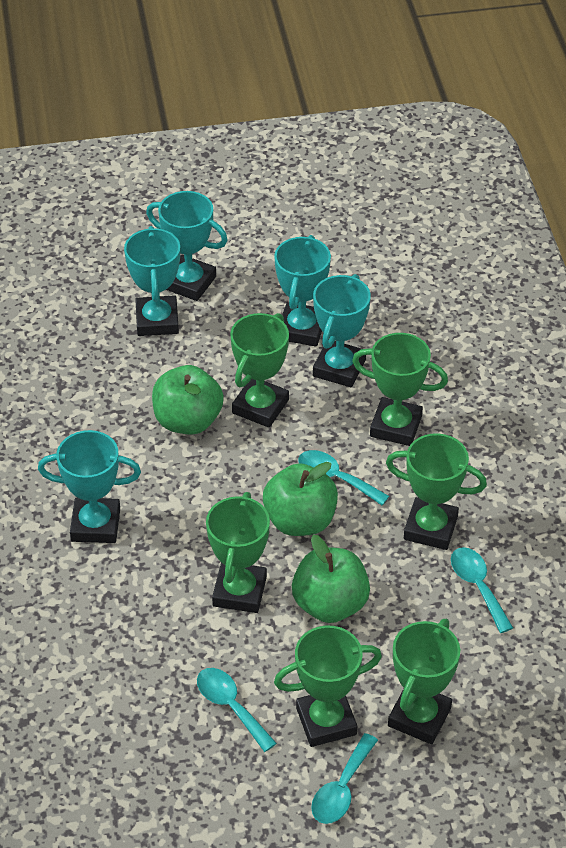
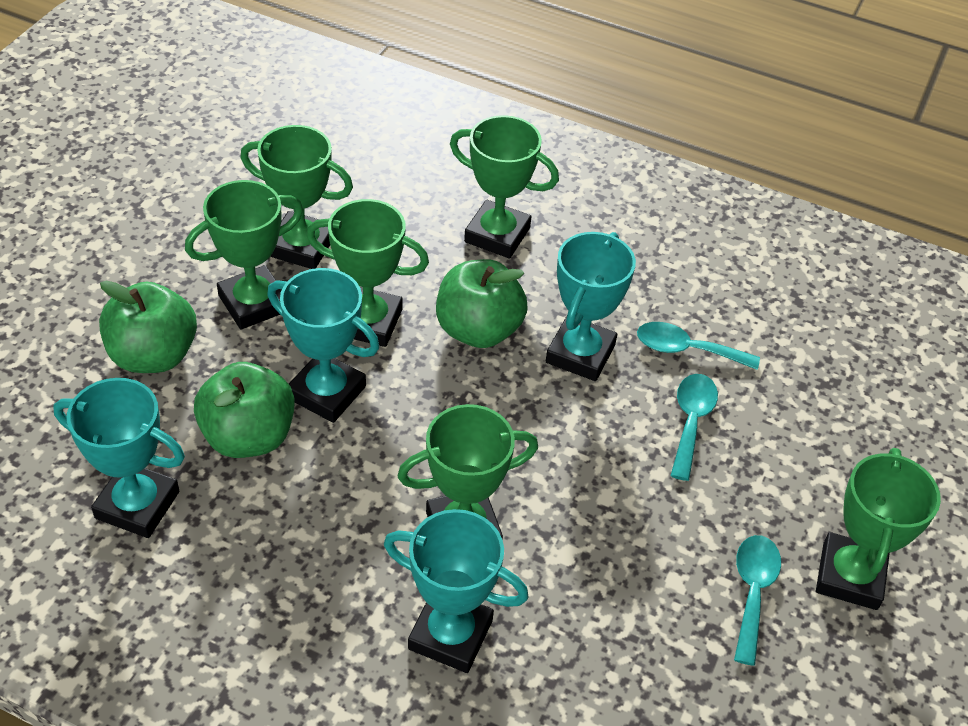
turquoise spoon: 4 -> 3
turquoise trophy: 5 -> 4

